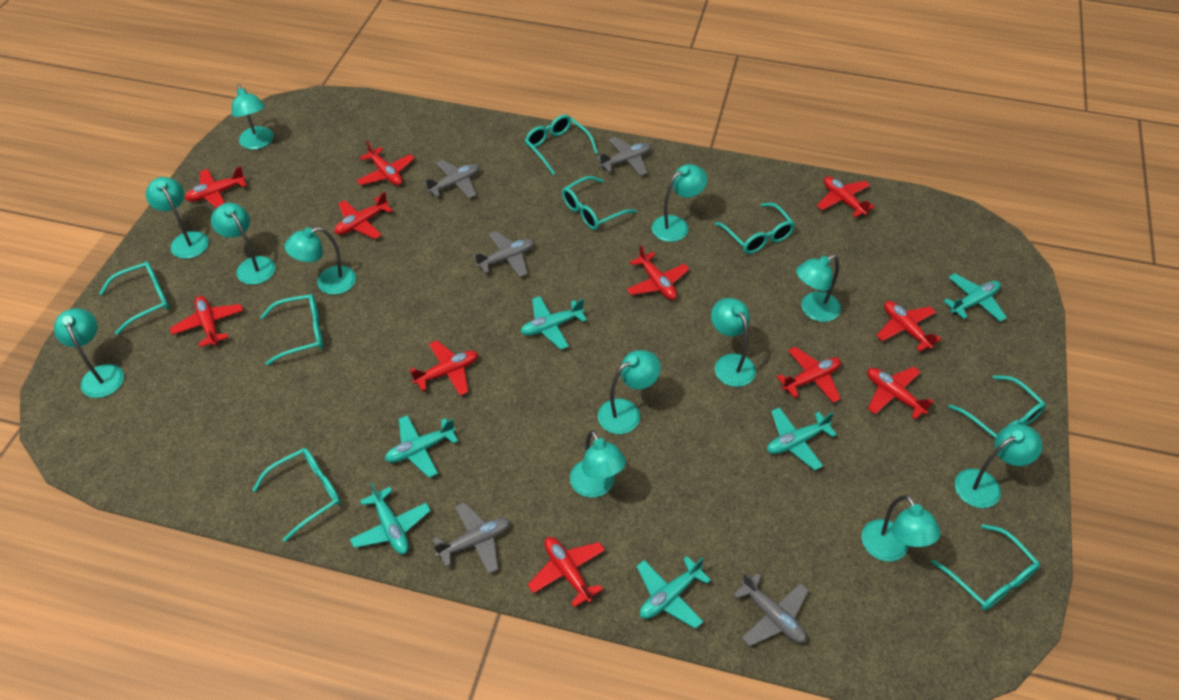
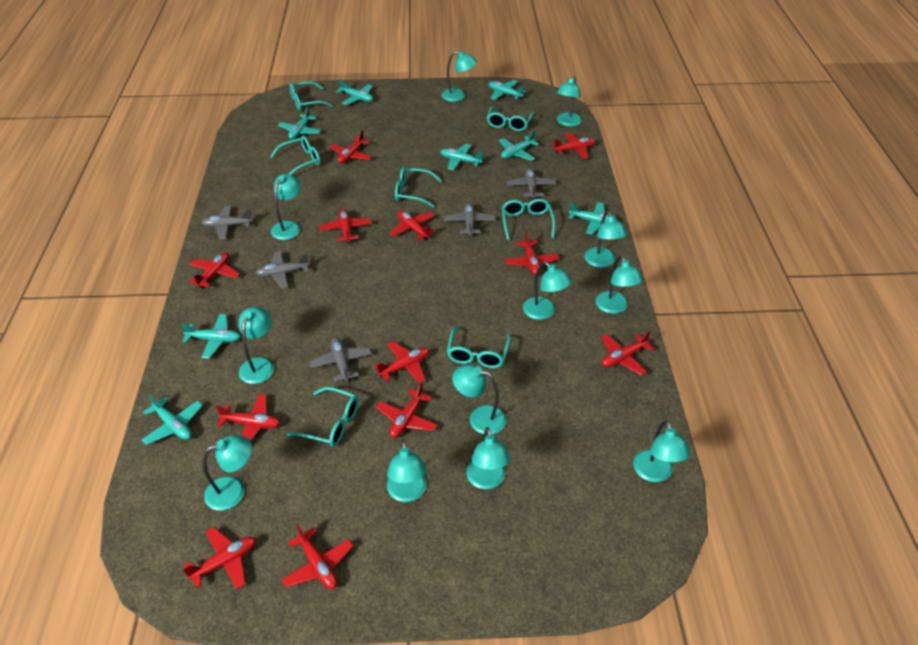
red plane: 11 -> 12
turquoise glasses: 8 -> 7
turquoise plane: 6 -> 8

